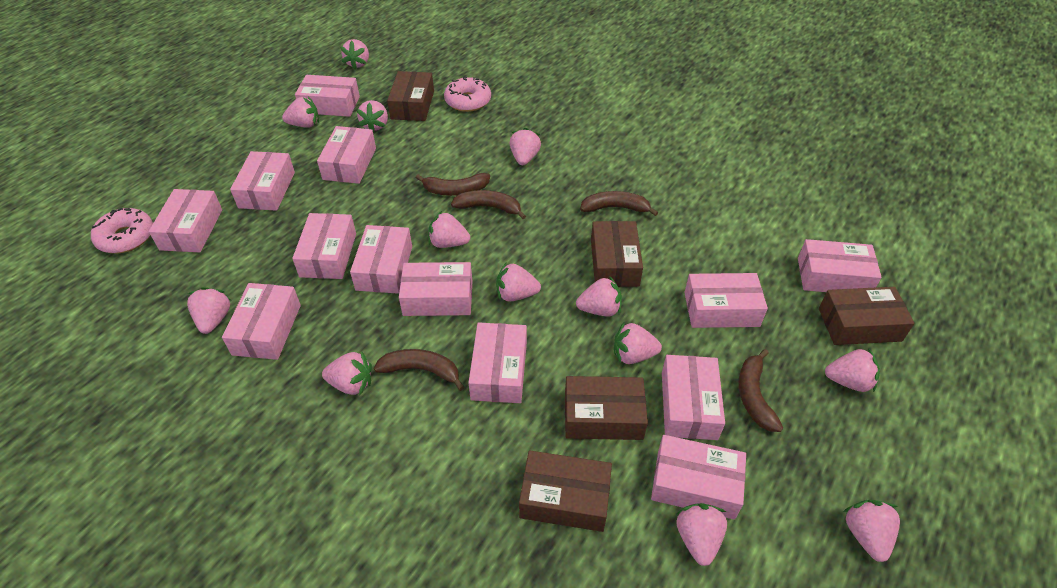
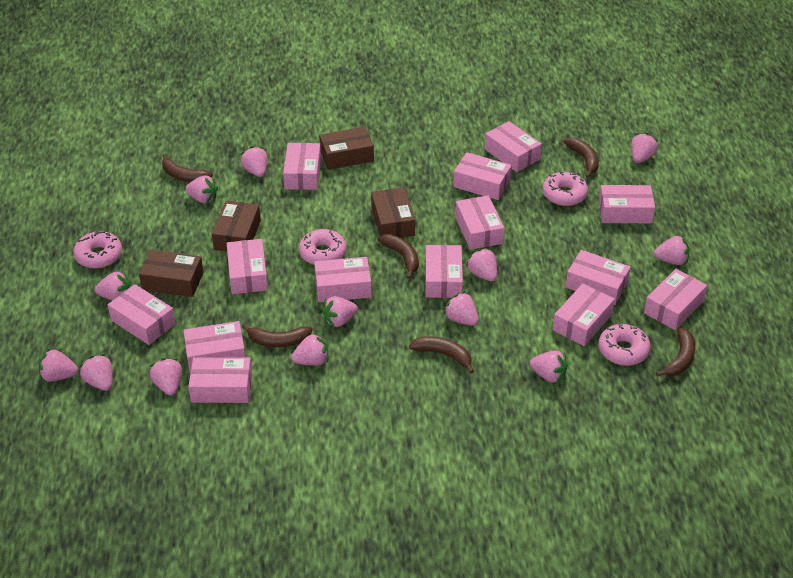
brown banana: 5 -> 6
brown box: 5 -> 4
pink box: 13 -> 14
pink donut: 2 -> 4

